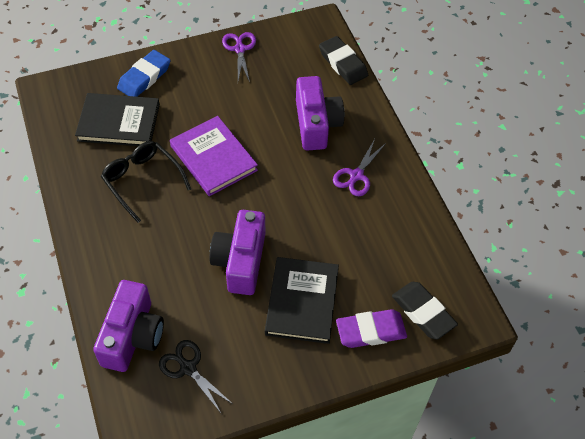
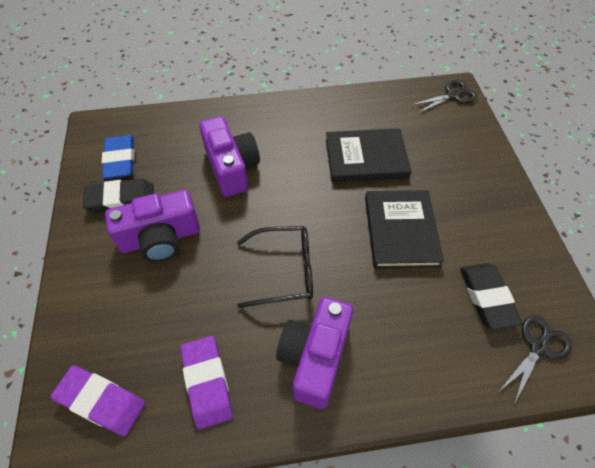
black scissors: 1 -> 2
purple book: 1 -> 0
purple eraser: 1 -> 2
purple scissors: 2 -> 0

